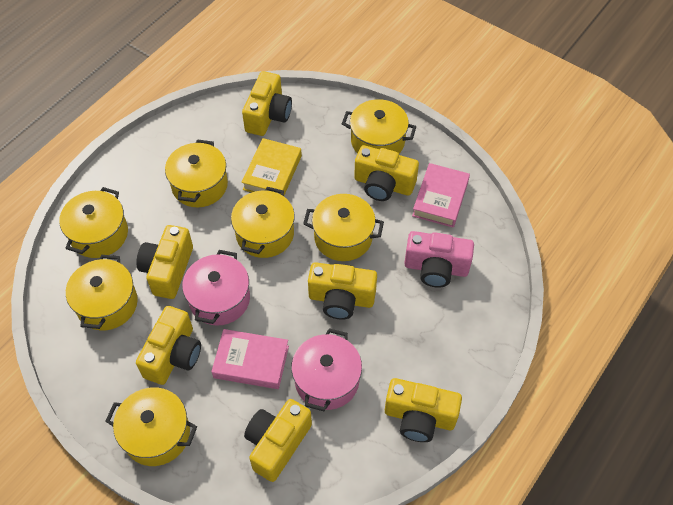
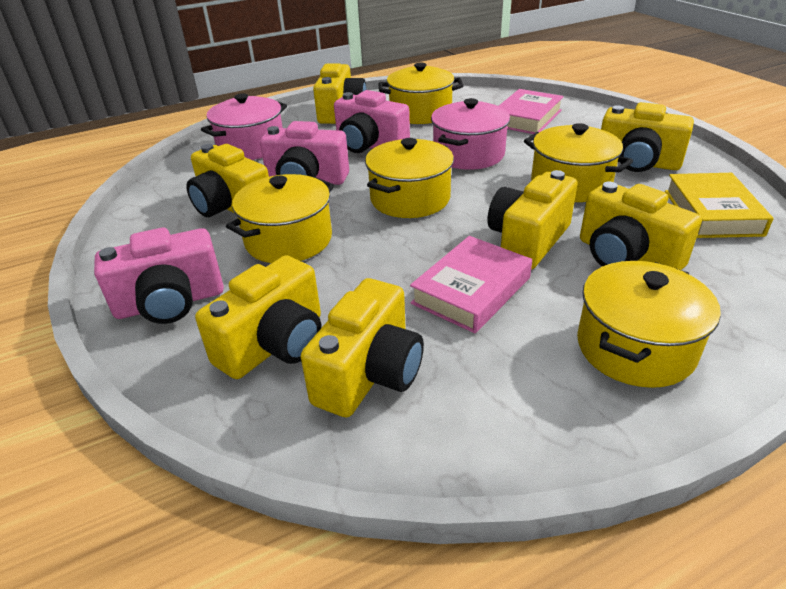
pink camera: 1 -> 3
yellow pot: 7 -> 5

